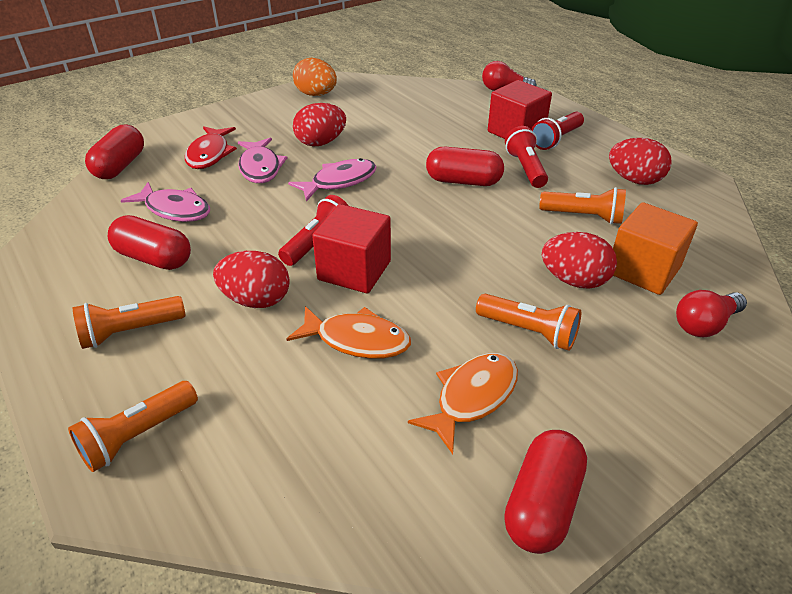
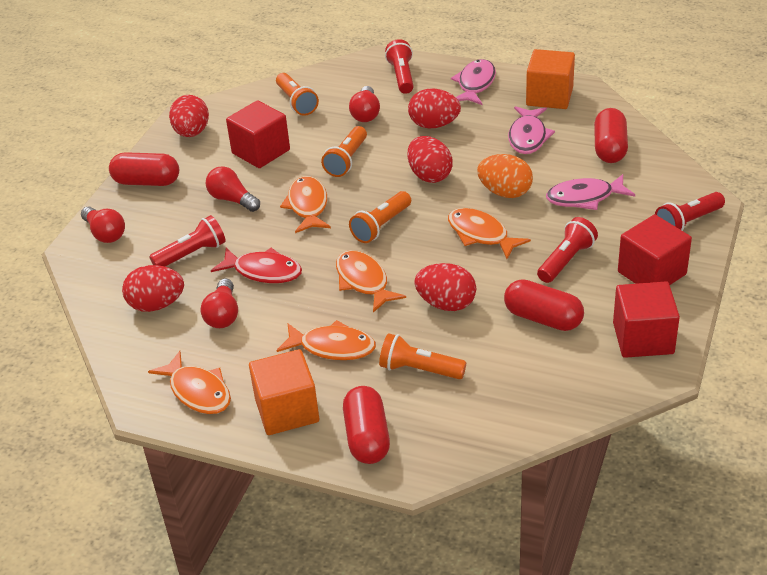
orange cube: 1 -> 2
orange fish: 2 -> 5
red cube: 2 -> 3
red egg: 4 -> 5
red flashlight: 3 -> 4
red light bulb: 2 -> 4

